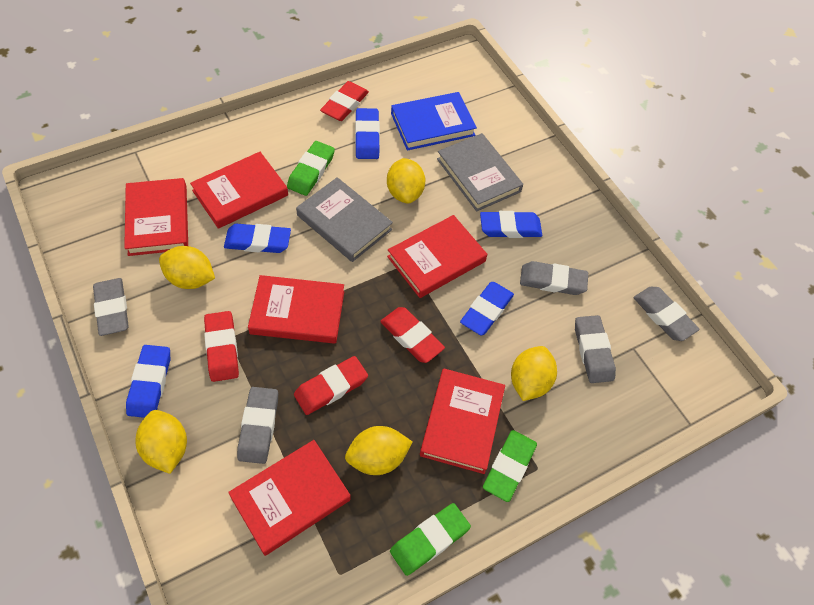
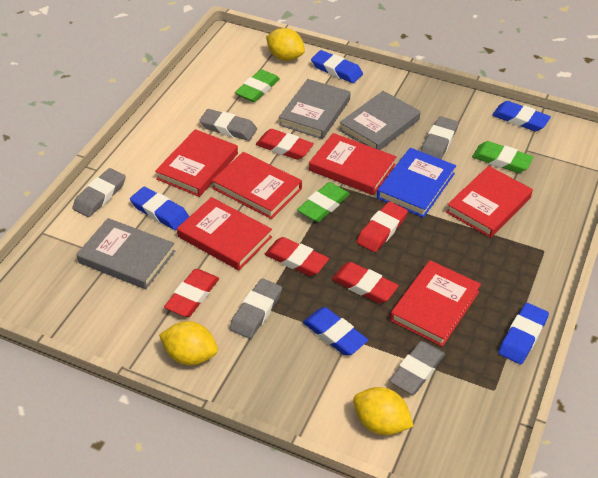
grey book: 2 -> 3
red eraser: 4 -> 5
yellow lemon: 5 -> 3

